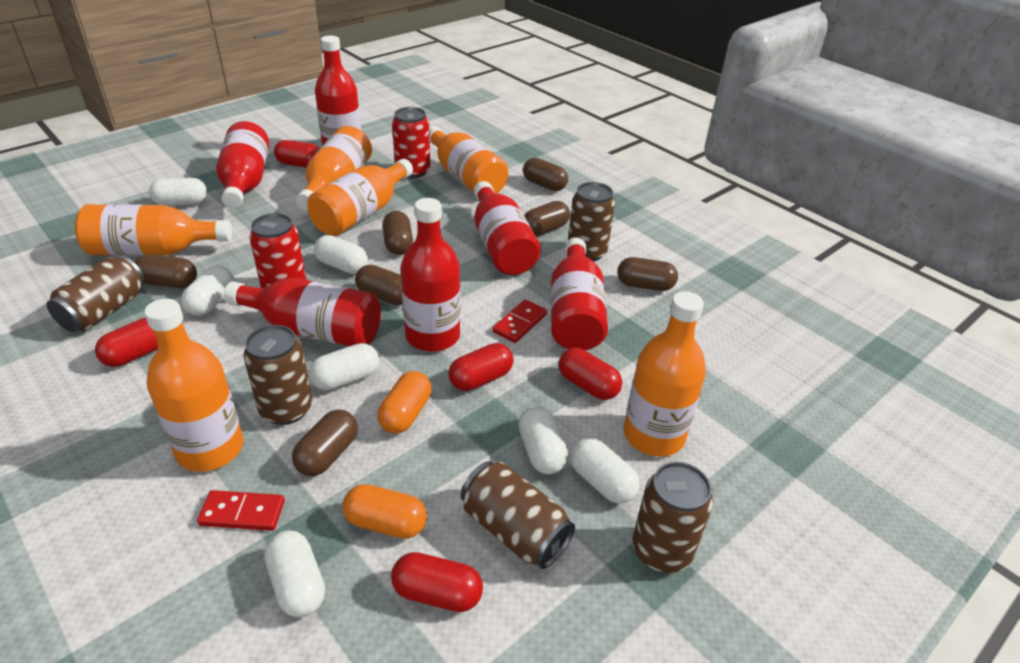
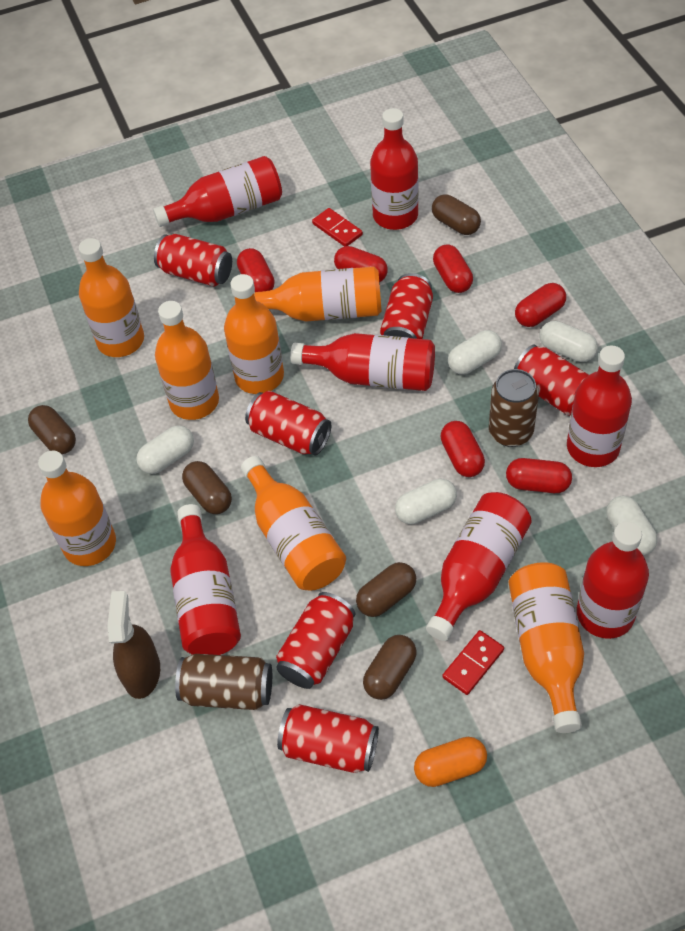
brown can: 5 -> 2
brown capsule: 7 -> 5
brown spray bottle: 0 -> 1
orange bottle: 6 -> 7
orange capsule: 2 -> 1
red bottle: 6 -> 7
red can: 2 -> 6
red capsule: 5 -> 6
white capsule: 7 -> 5

